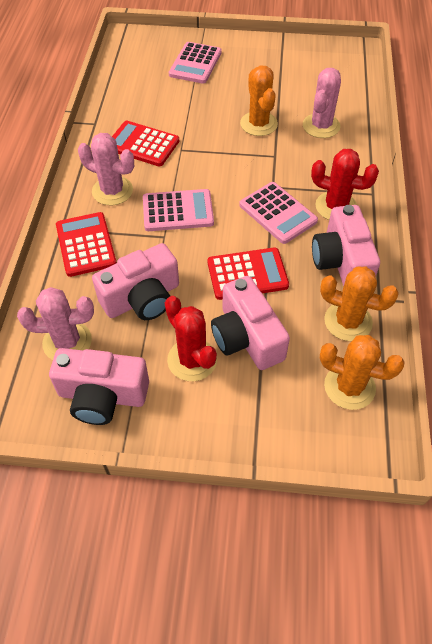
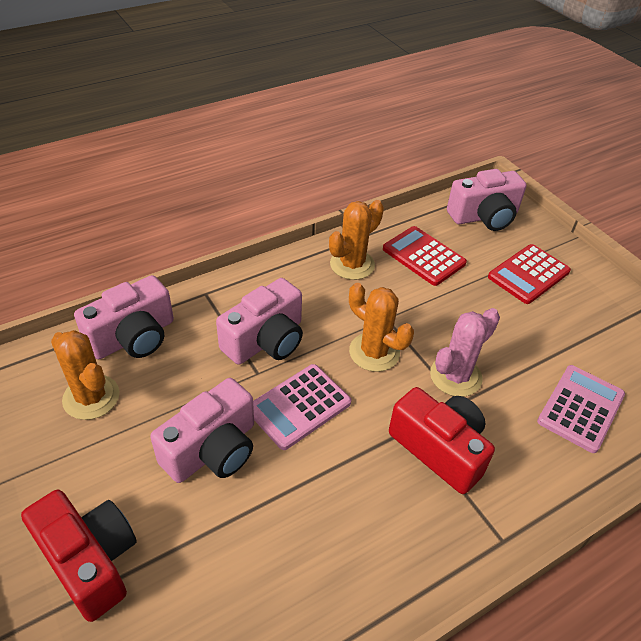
pink cactus: 3 -> 1
pink calculator: 3 -> 2
red cactus: 2 -> 0
red calculator: 3 -> 2
red camera: 0 -> 2

